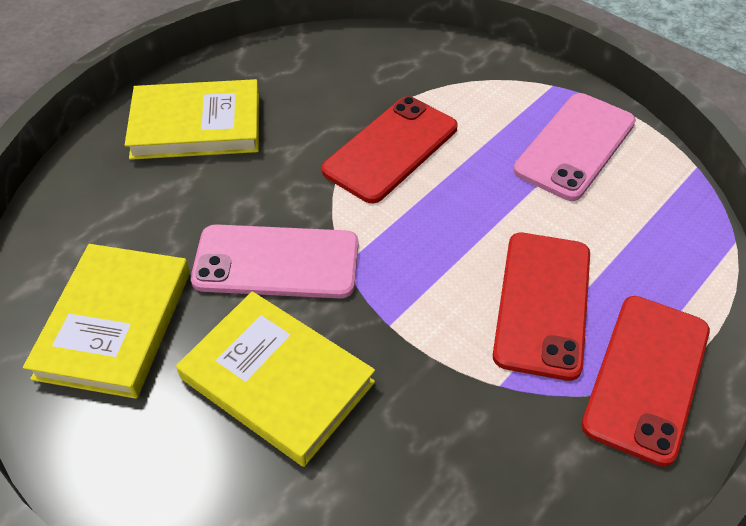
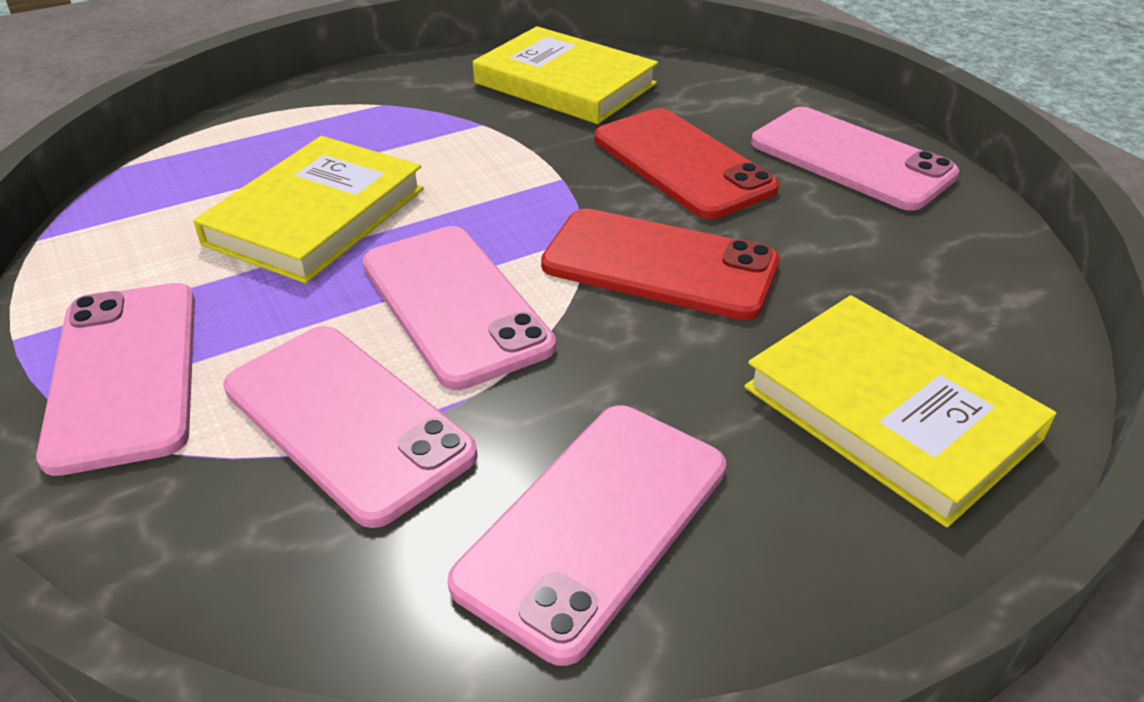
pink phone: 2 -> 5
red phone: 3 -> 2

